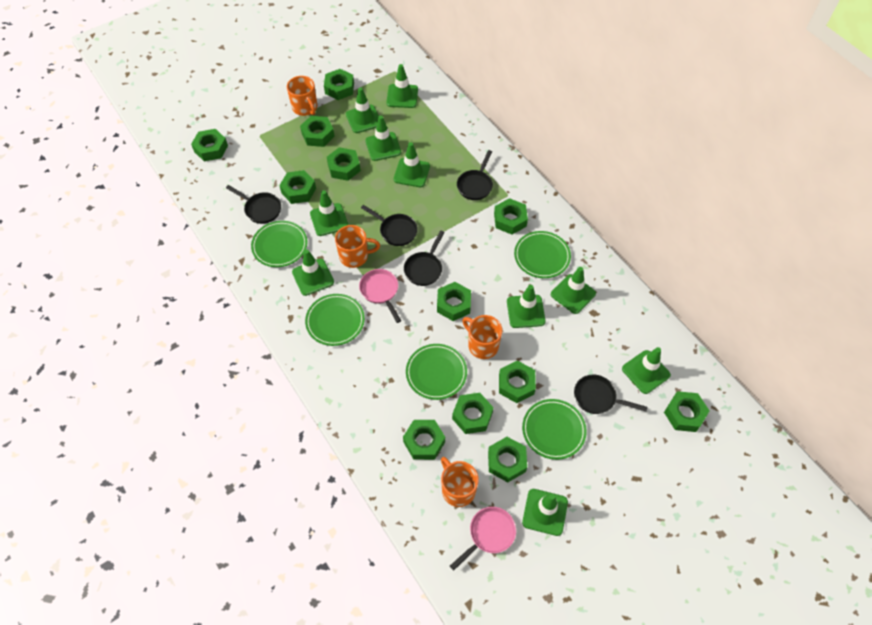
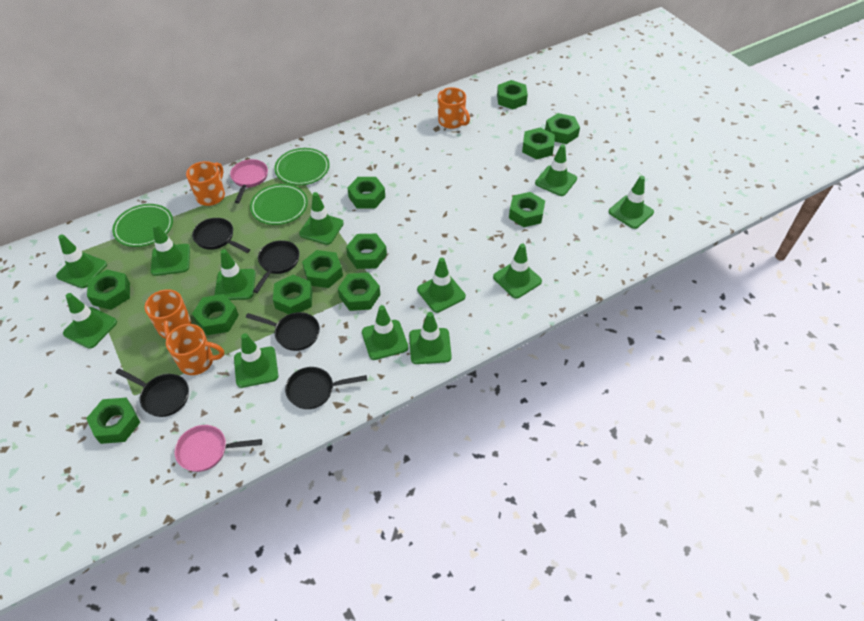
green plate: 5 -> 3
green traffic cone: 10 -> 12

